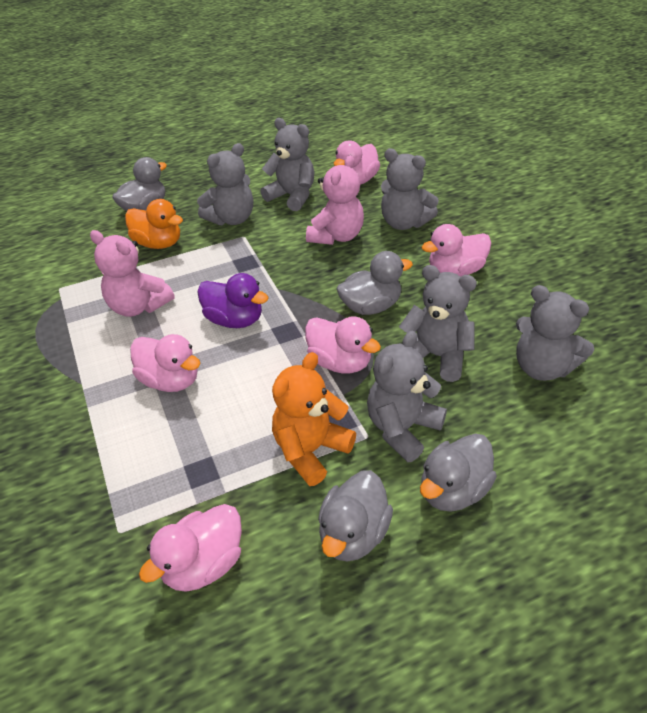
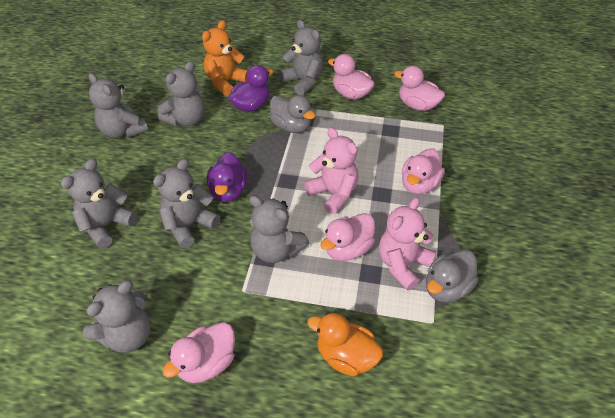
grey duck: 4 -> 2
grey teddy bear: 6 -> 7
purple duck: 1 -> 2

